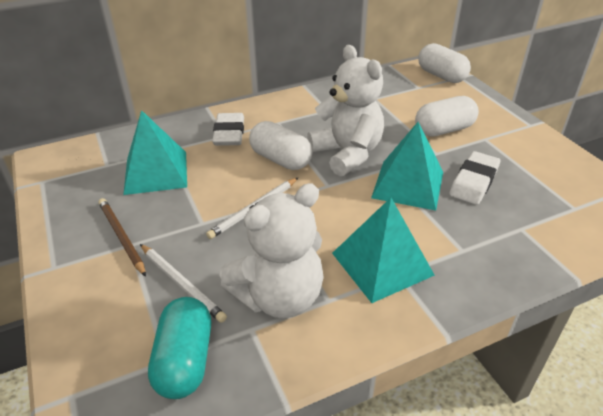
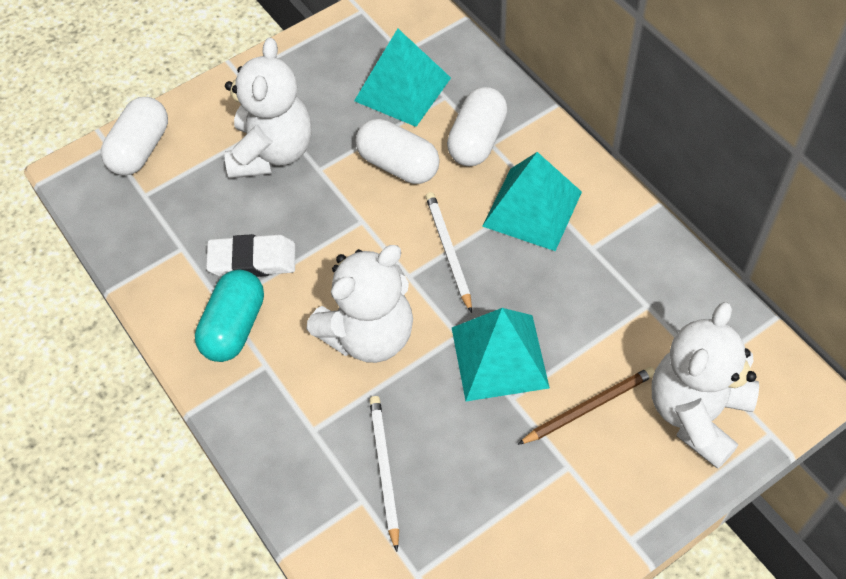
white eraser: 2 -> 1
white teddy bear: 2 -> 3

